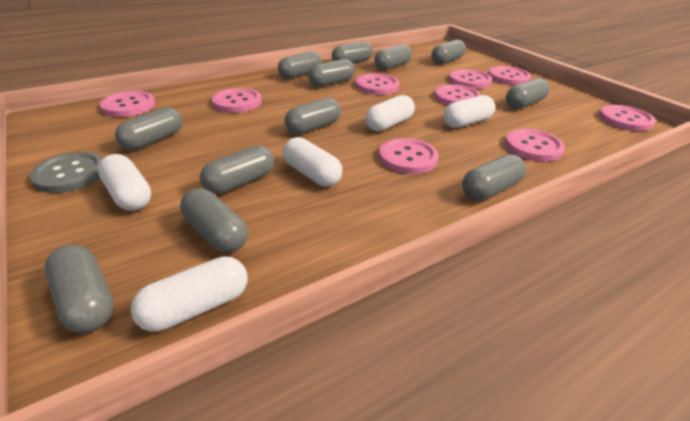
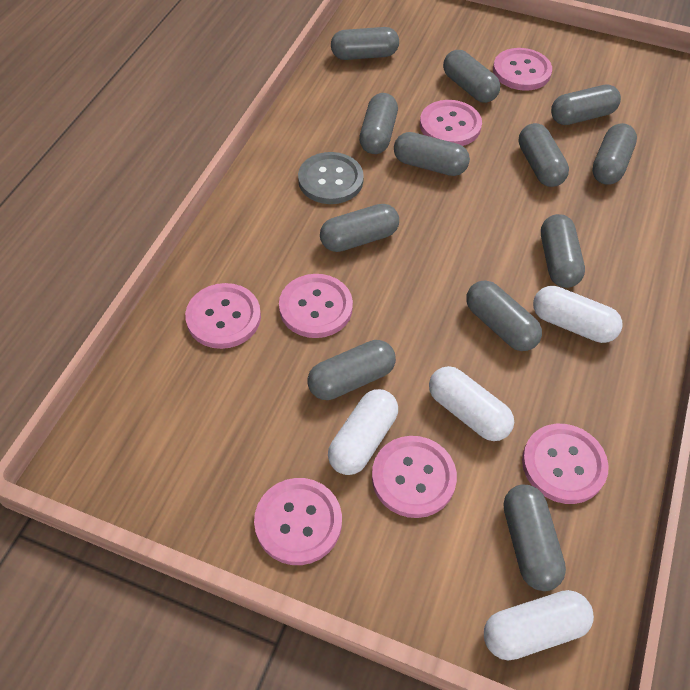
pink button: 9 -> 7
white capsule: 5 -> 4

